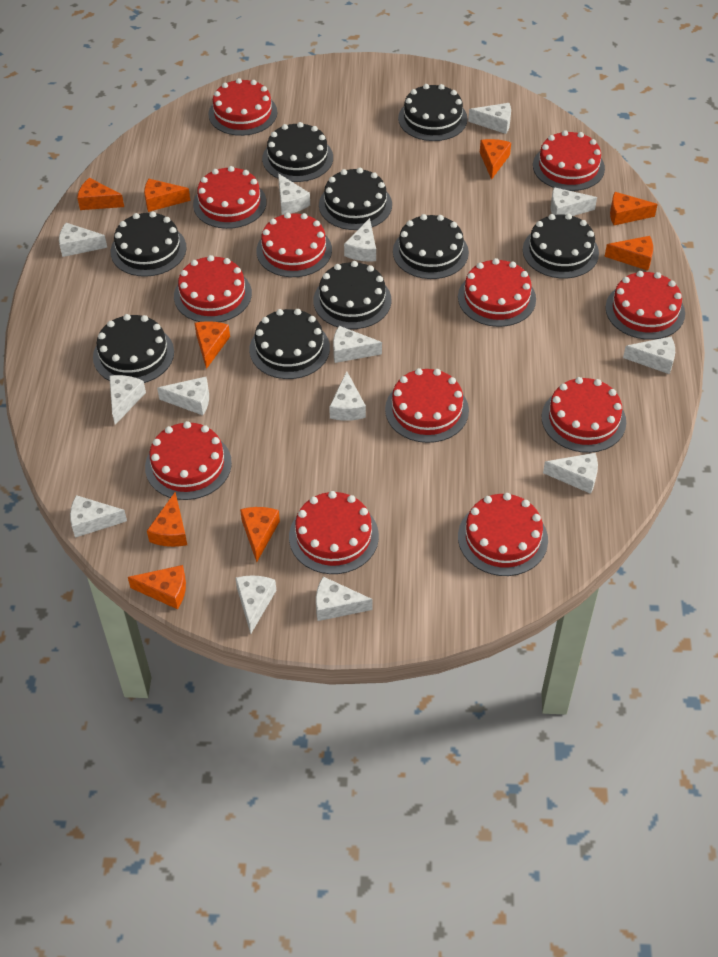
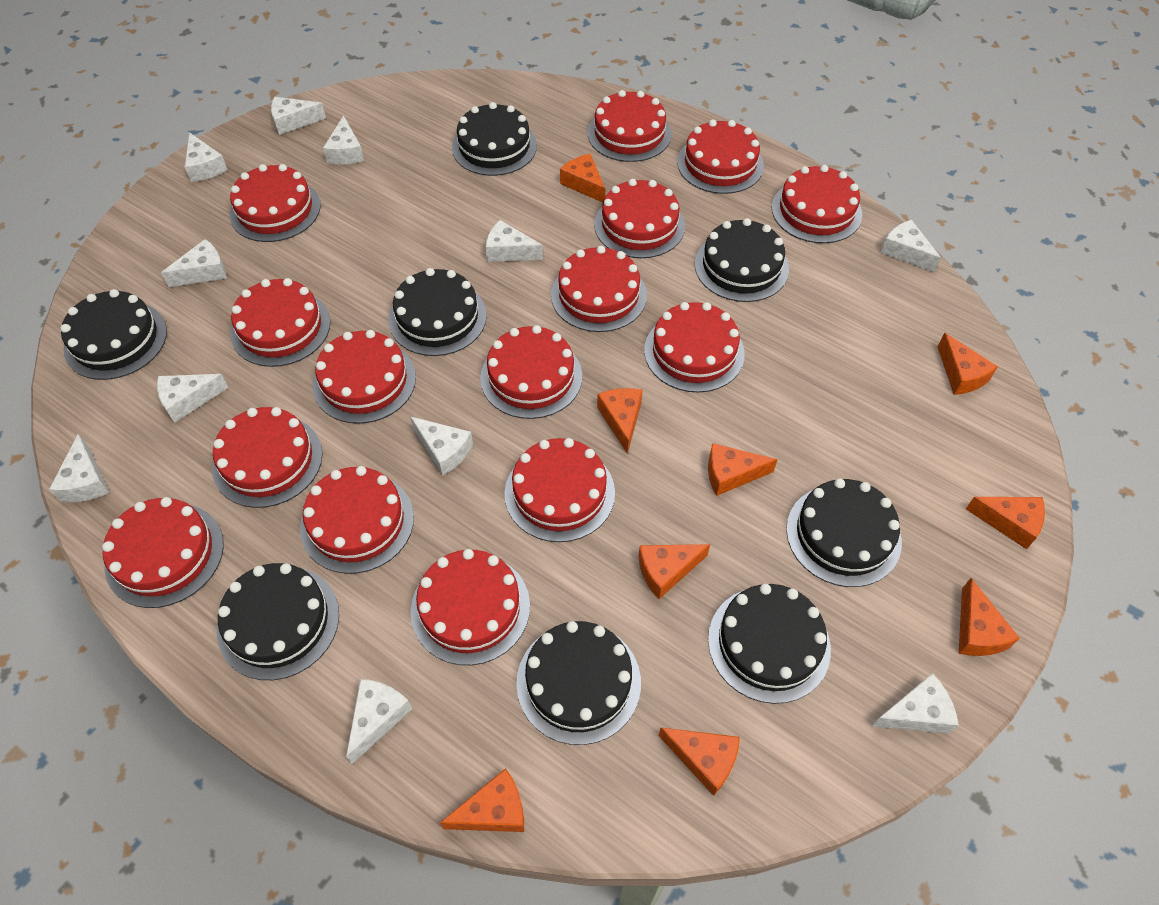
black cake: 9 -> 8
red cake: 12 -> 15
white cheese: 14 -> 11

